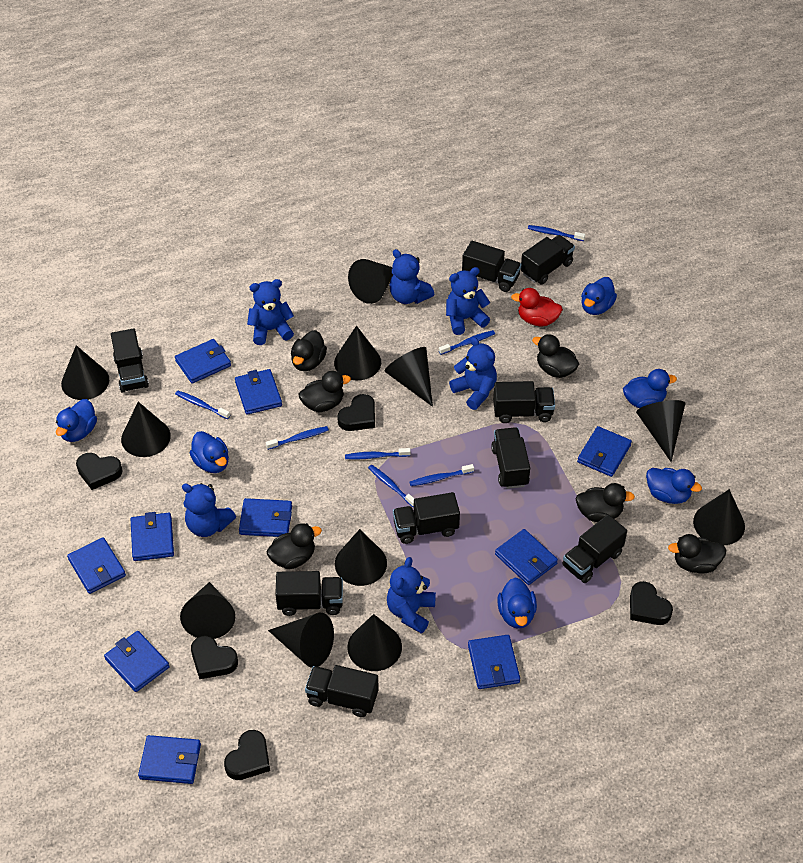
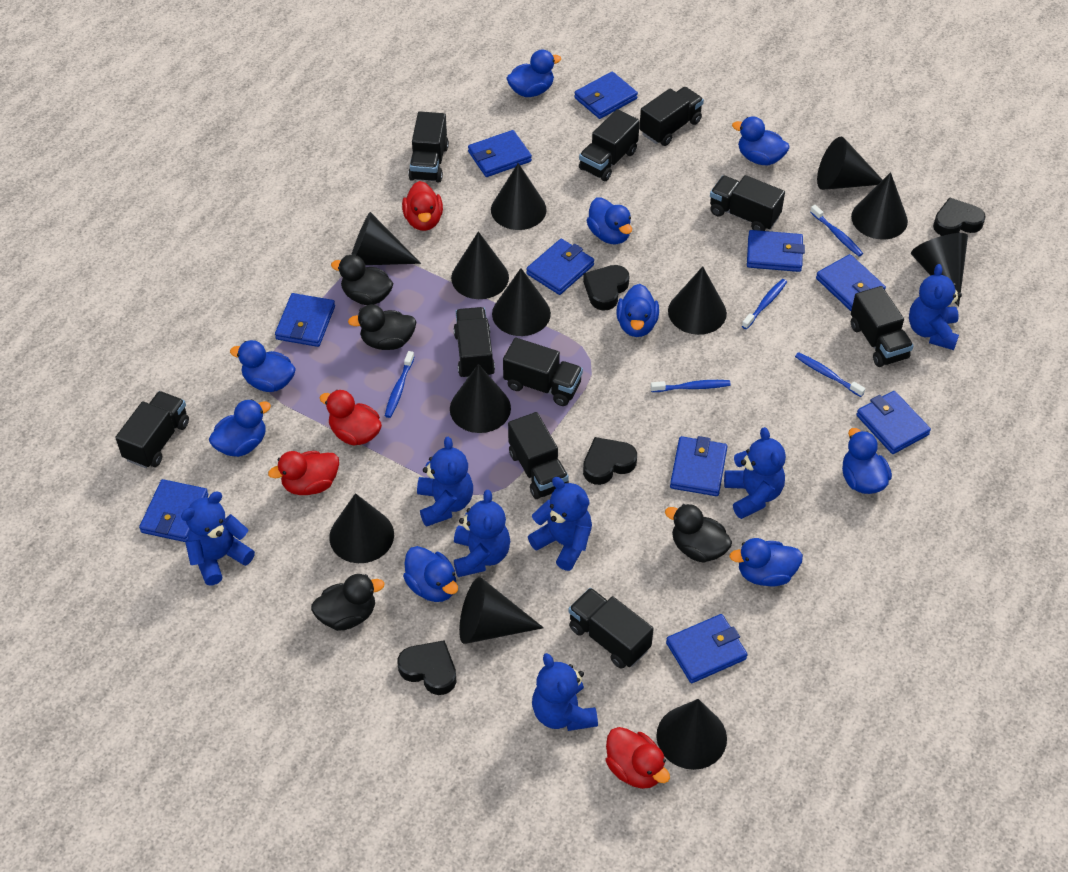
black cone: 11 -> 12
black duck: 6 -> 4
black heart: 5 -> 4
black truck: 9 -> 10
blue duck: 6 -> 9
blue teddy bear: 6 -> 7
blue toothbrush: 7 -> 5
red duck: 1 -> 4

